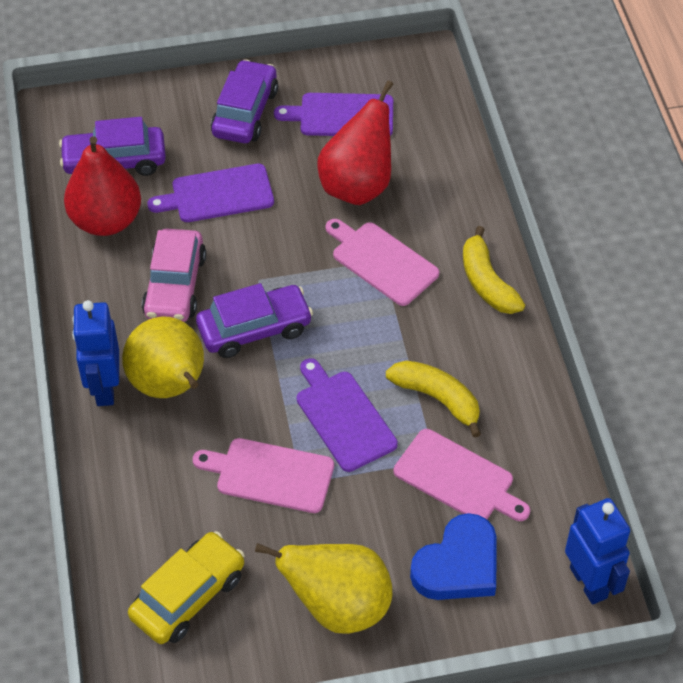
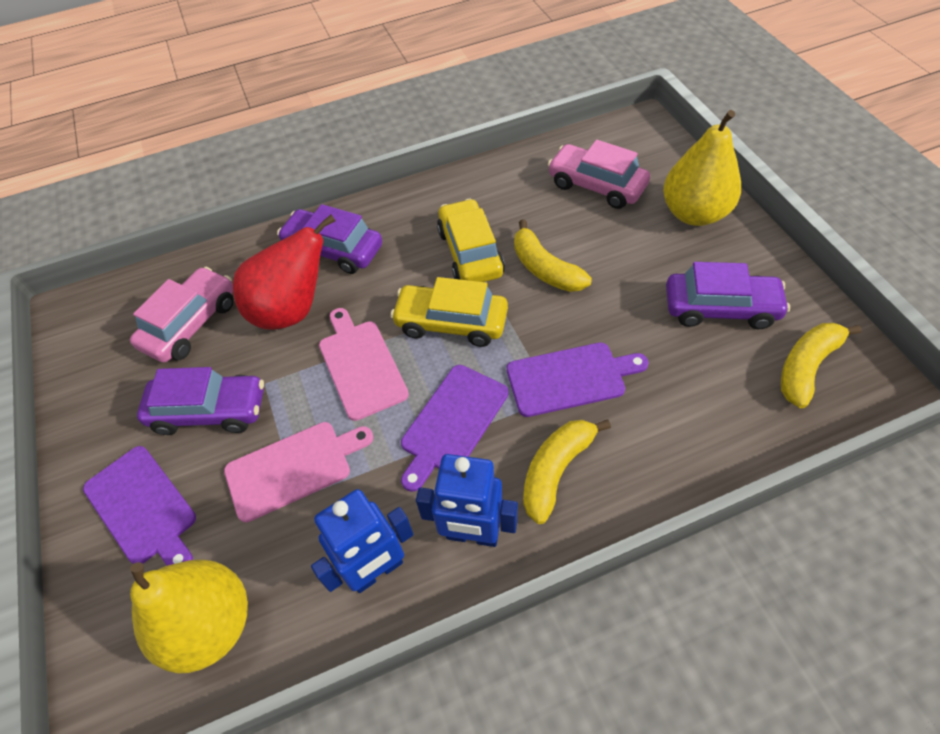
blue heart: 1 -> 0
pink car: 1 -> 2
pink cutting board: 3 -> 2
red pear: 2 -> 1
yellow banana: 2 -> 3
yellow car: 1 -> 2

